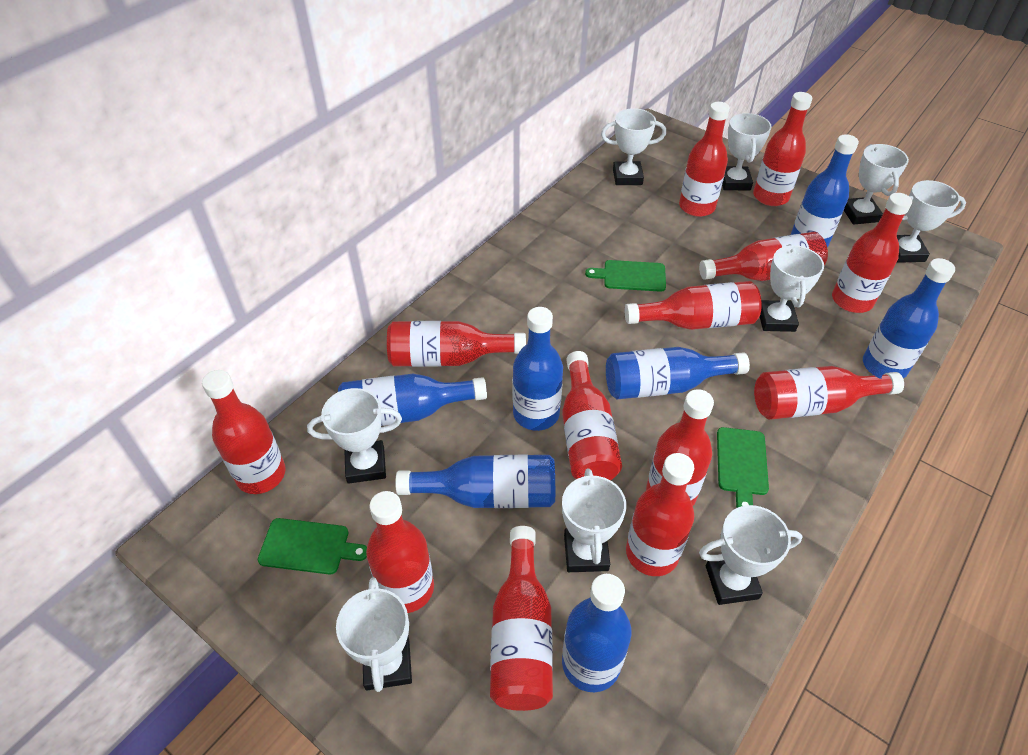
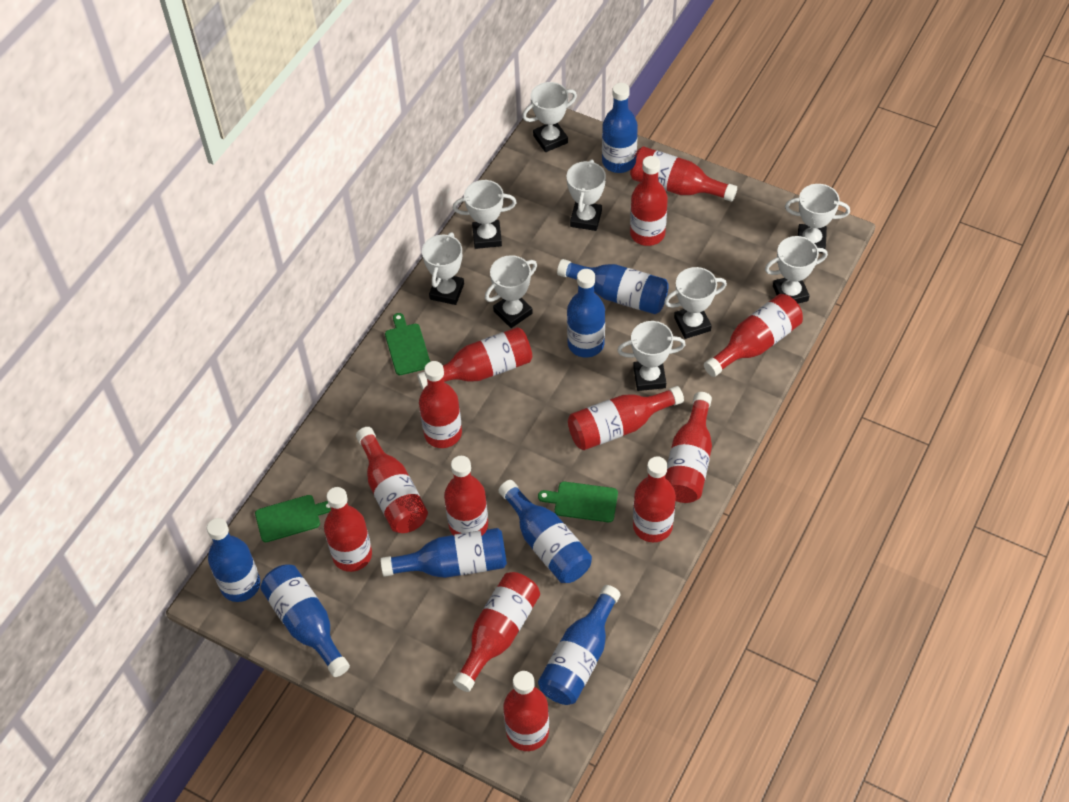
blue bottle: 7 -> 8

